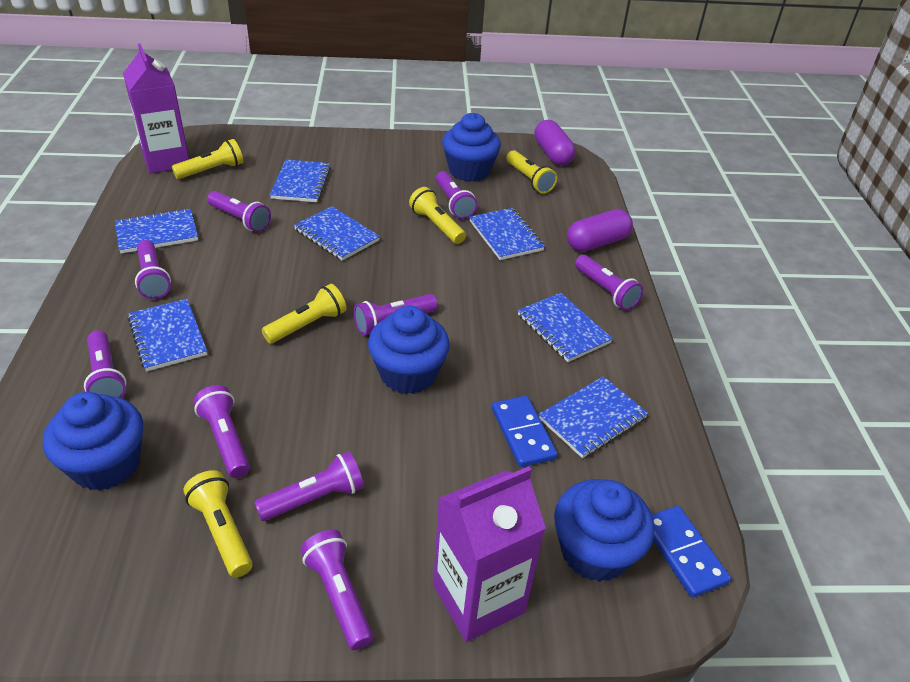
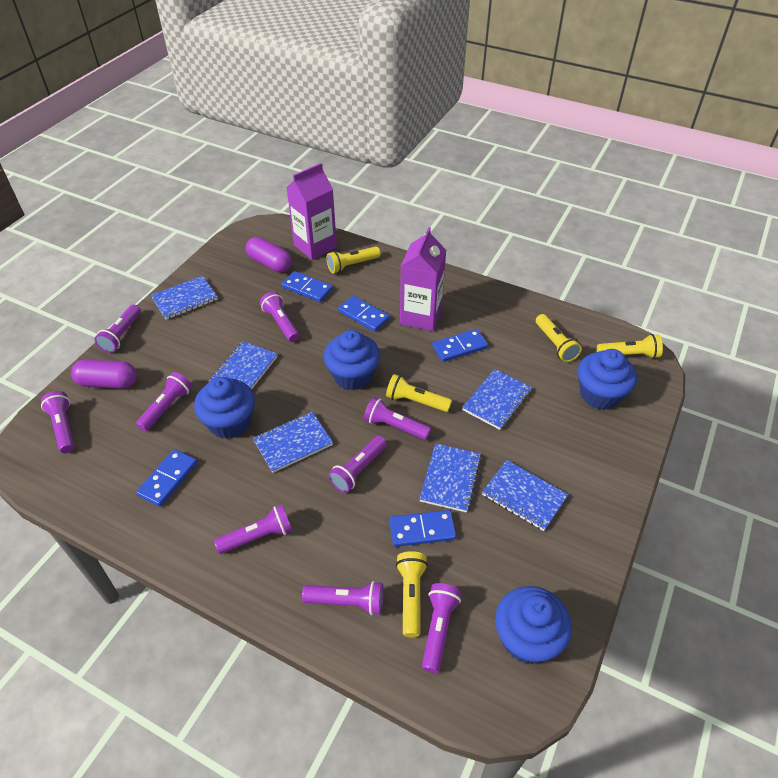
blue domino: 2 -> 5
blue notebook: 7 -> 6

